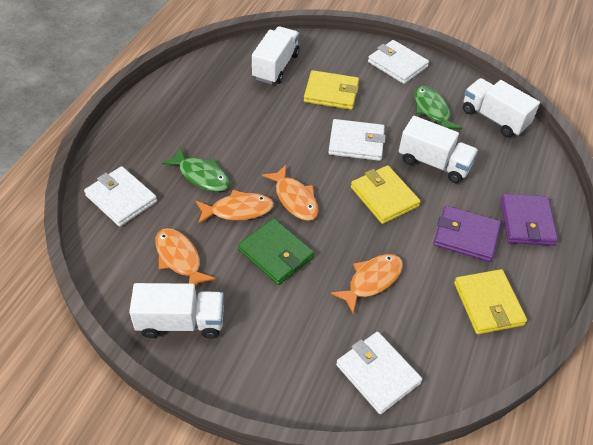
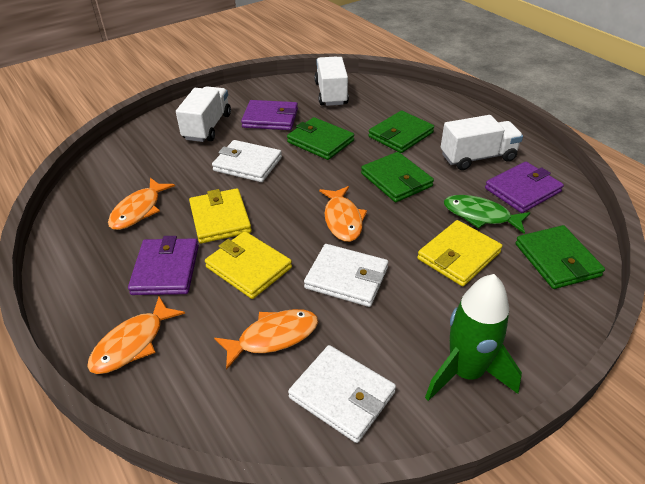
green fish: 2 -> 1
green rocket: 0 -> 1
green wallet: 1 -> 4
purple wallet: 2 -> 3
white truck: 4 -> 3
white wallet: 4 -> 3

